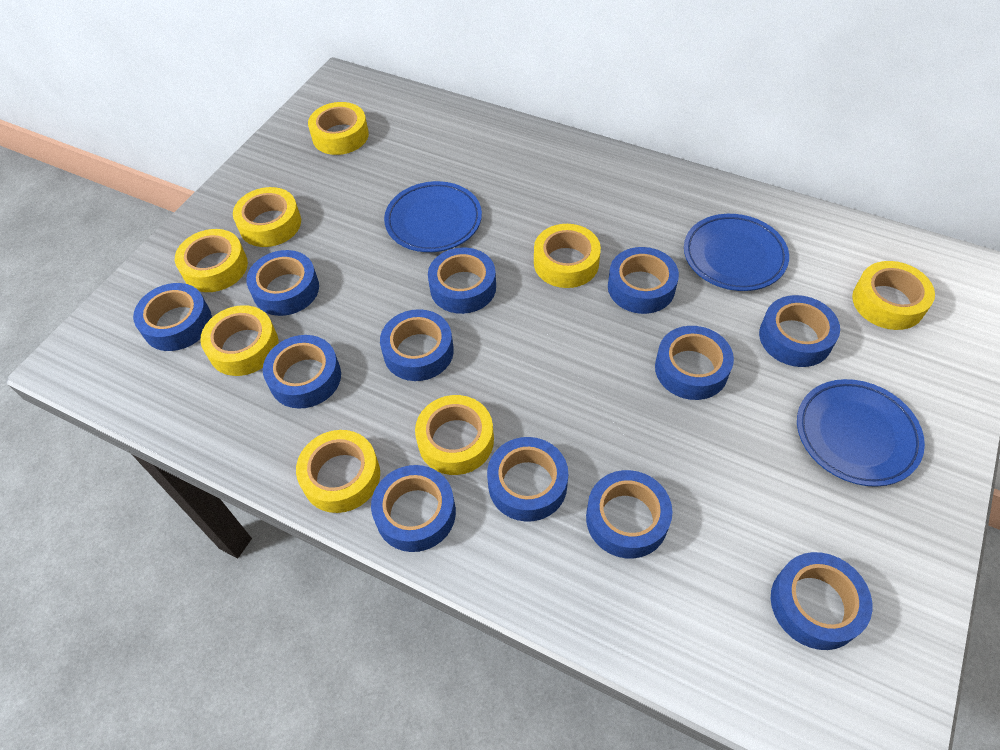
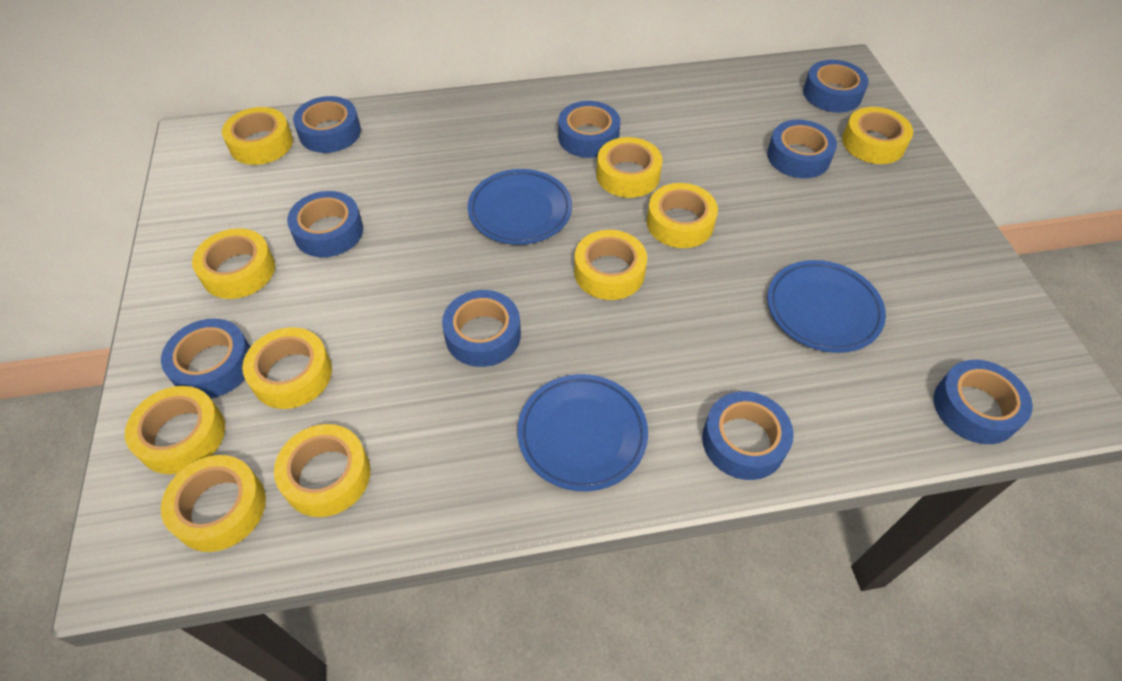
blue tape: 12 -> 9
yellow tape: 8 -> 10

